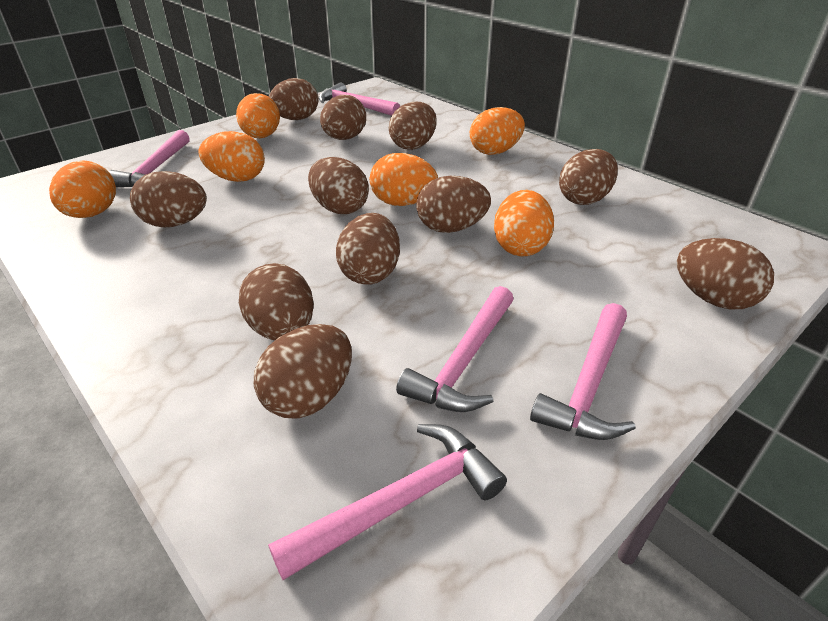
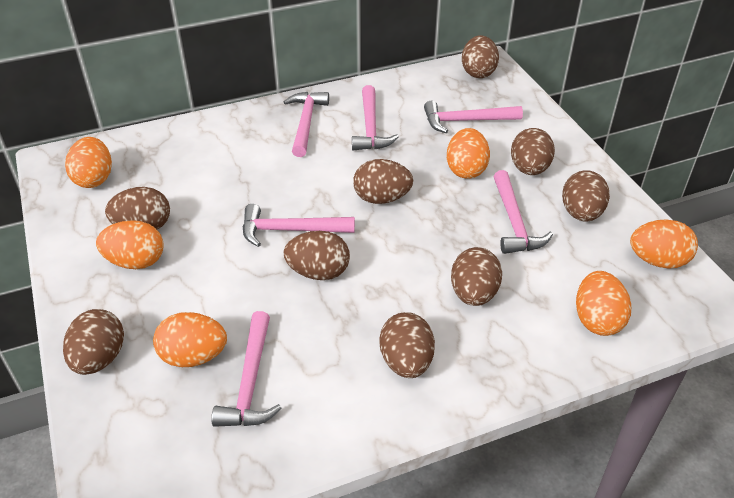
brown egg: 11 -> 9
pink hammer: 5 -> 6

